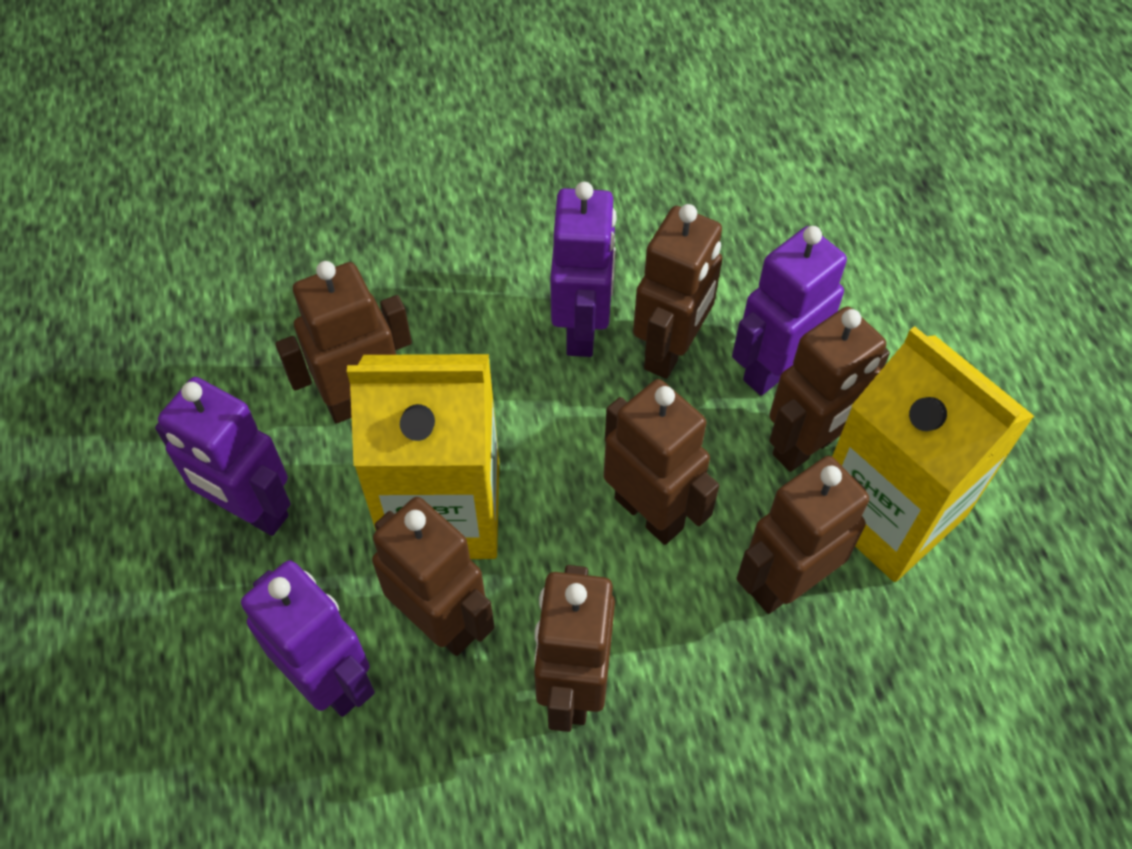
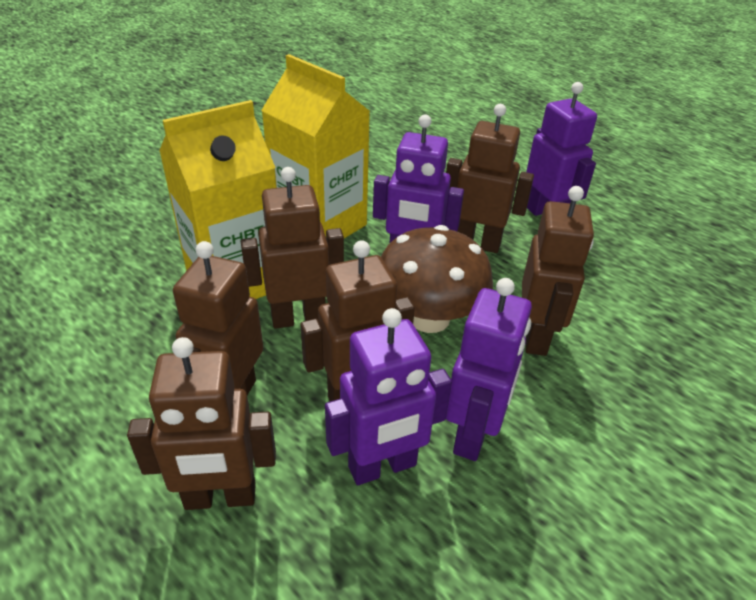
brown mushroom: 0 -> 1
brown robot: 7 -> 6

